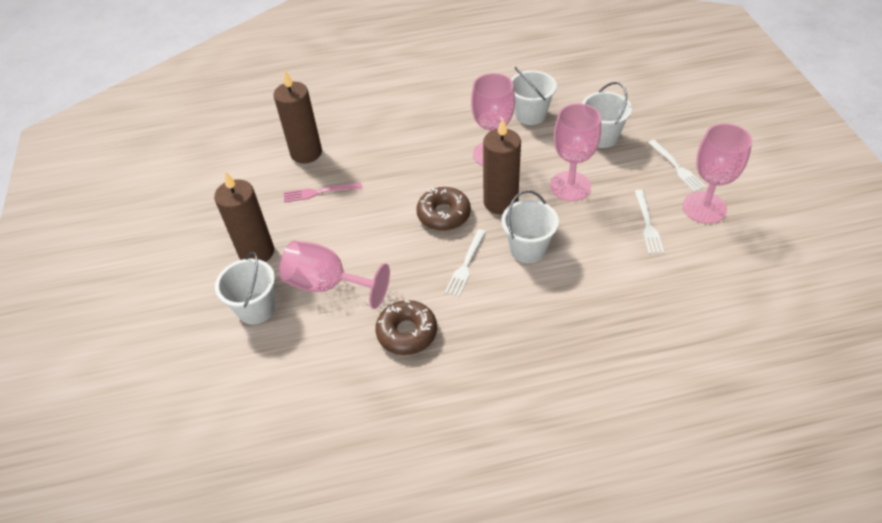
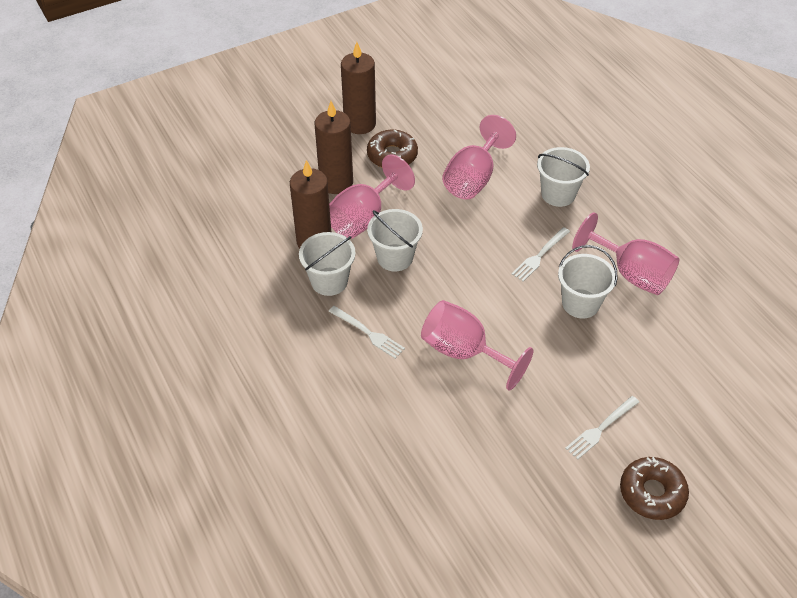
pink fork: 1 -> 0

